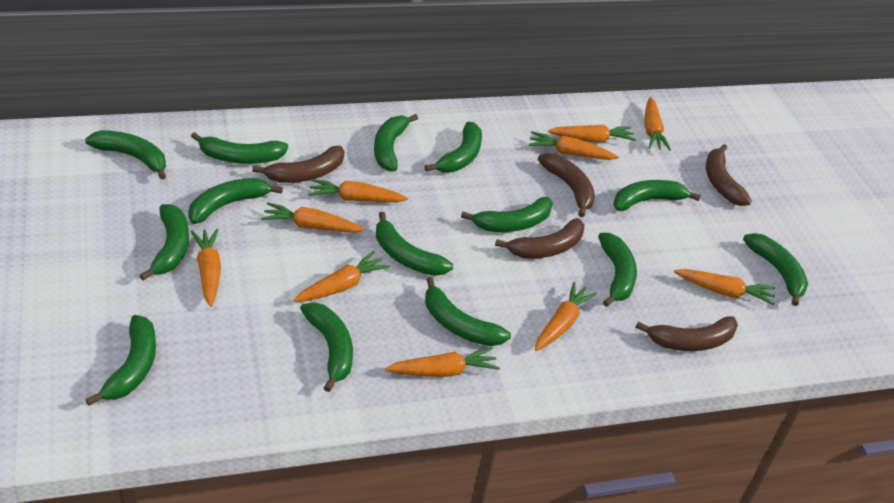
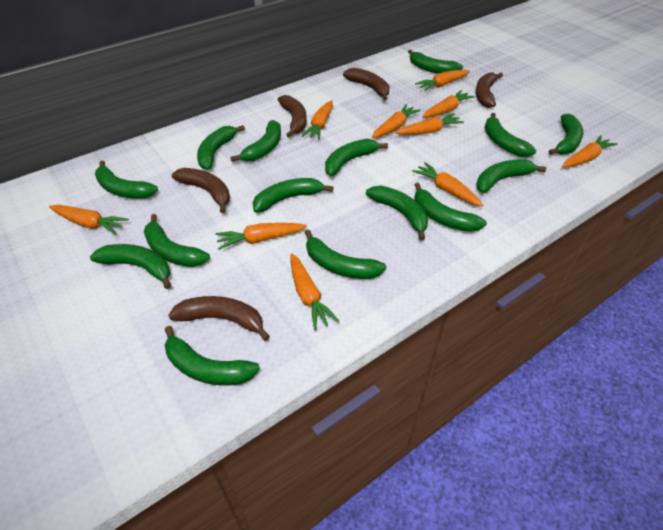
green banana: 14 -> 15

